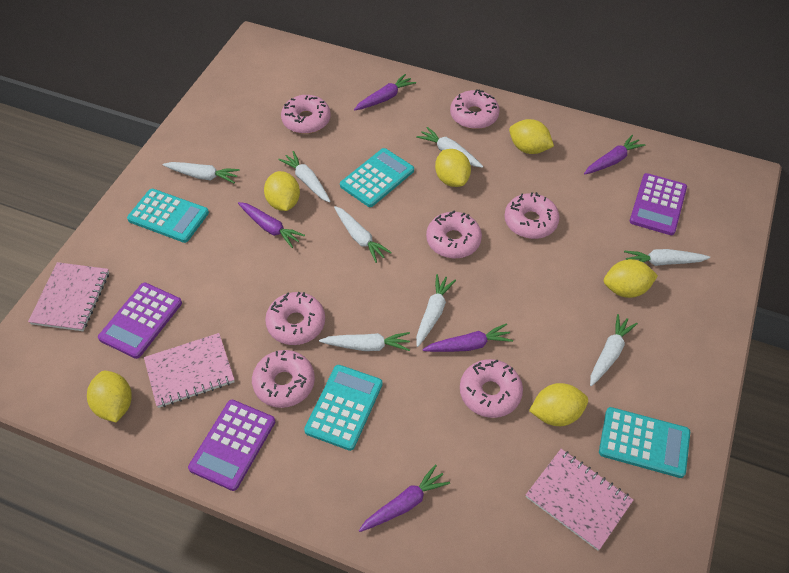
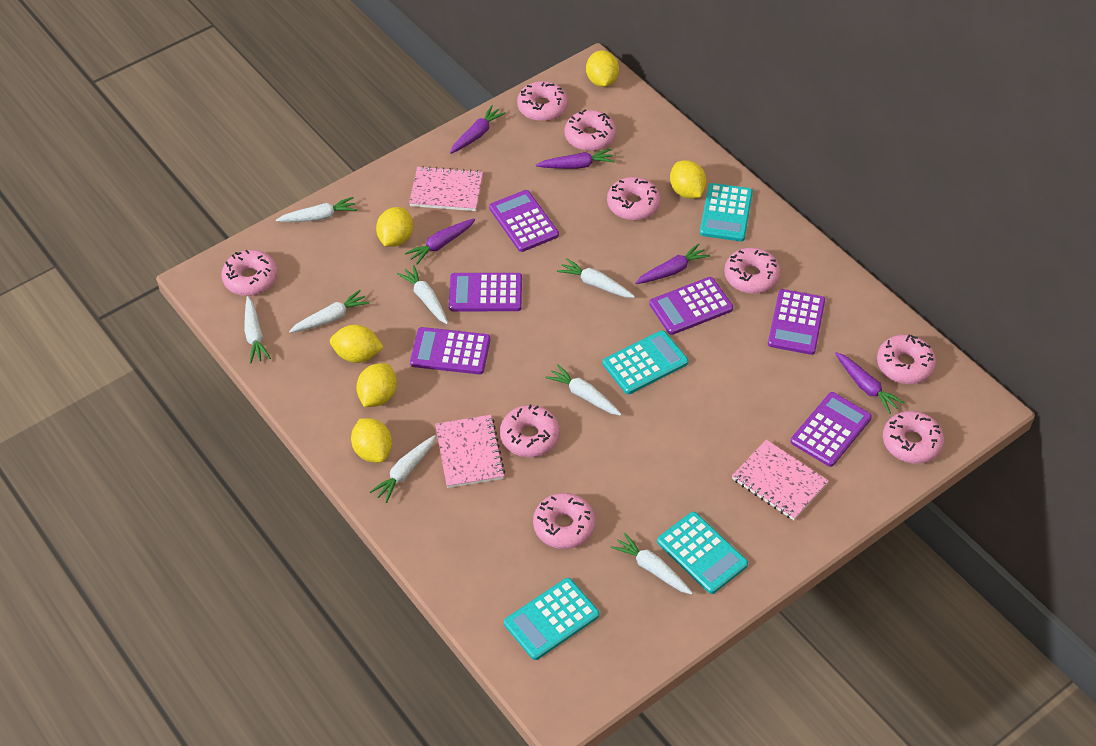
pink donut: 7 -> 9
purple calculator: 3 -> 6

